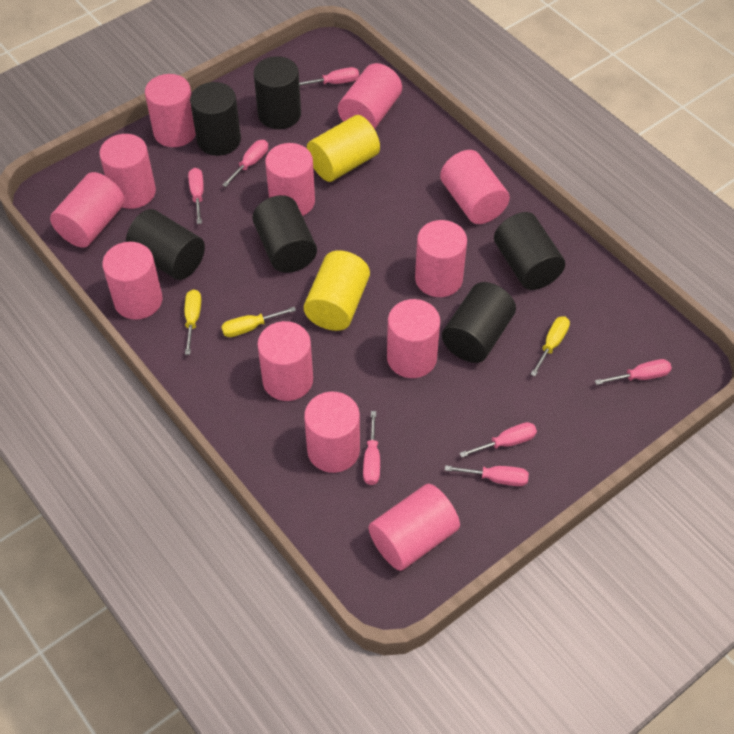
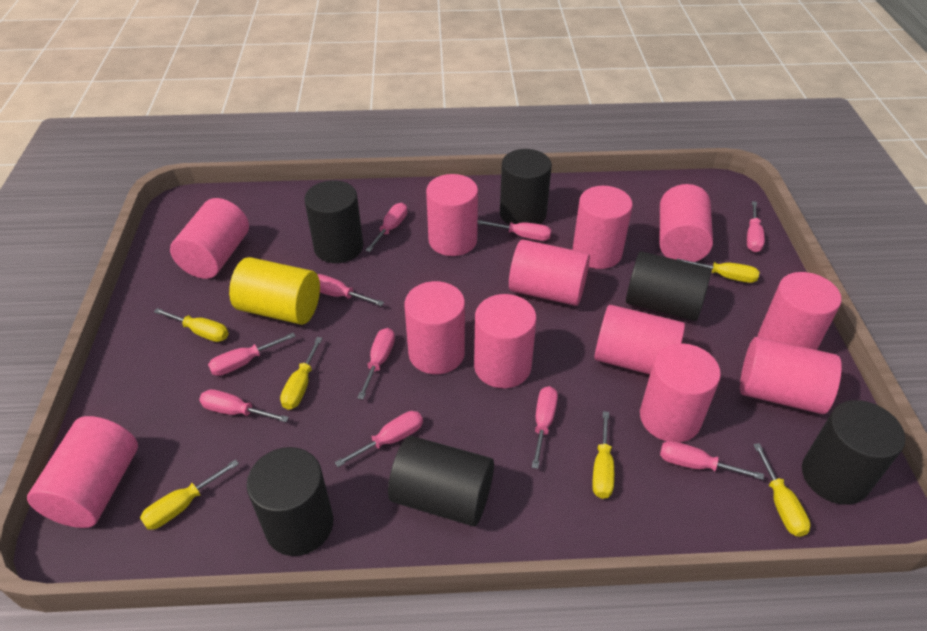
pink screwdriver: 7 -> 10
yellow cylinder: 2 -> 1
yellow screwdriver: 3 -> 6

